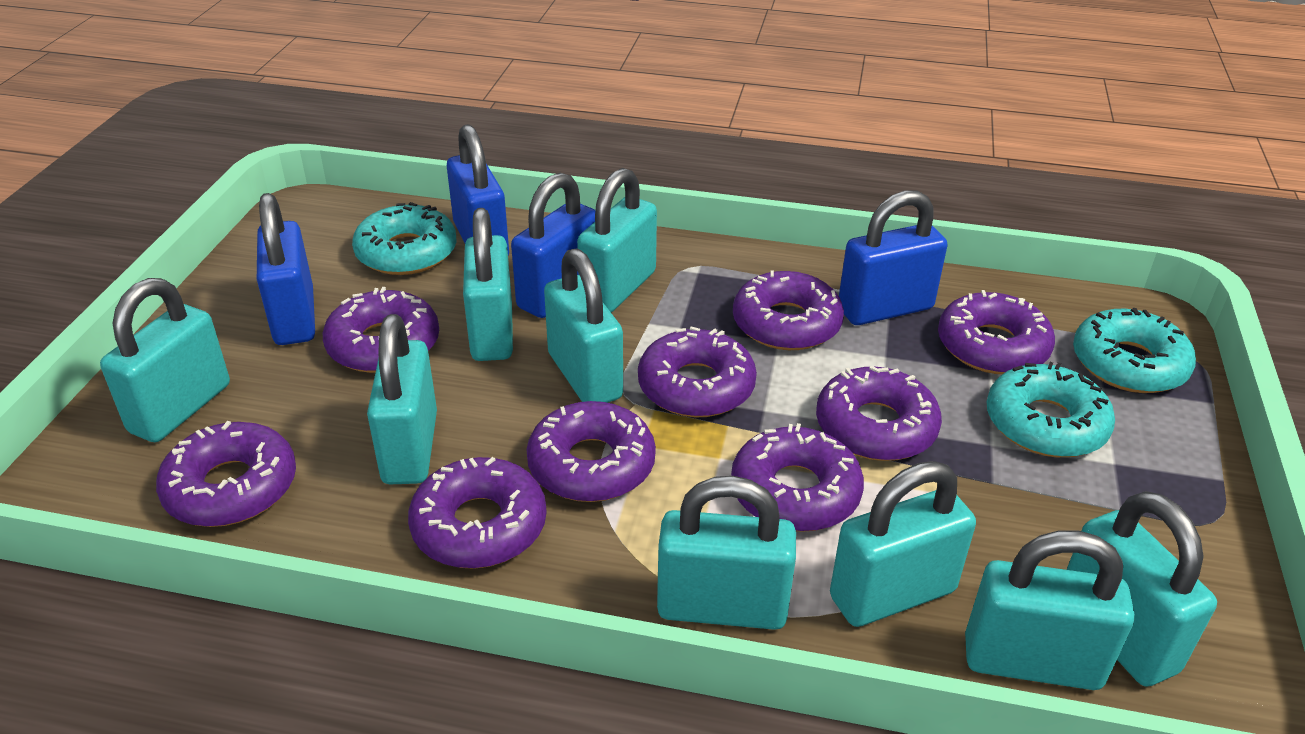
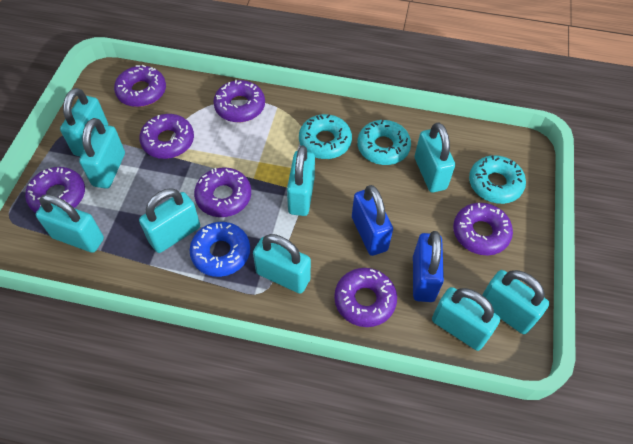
blue donut: 0 -> 1
blue padlock: 4 -> 2
purple donut: 9 -> 7

